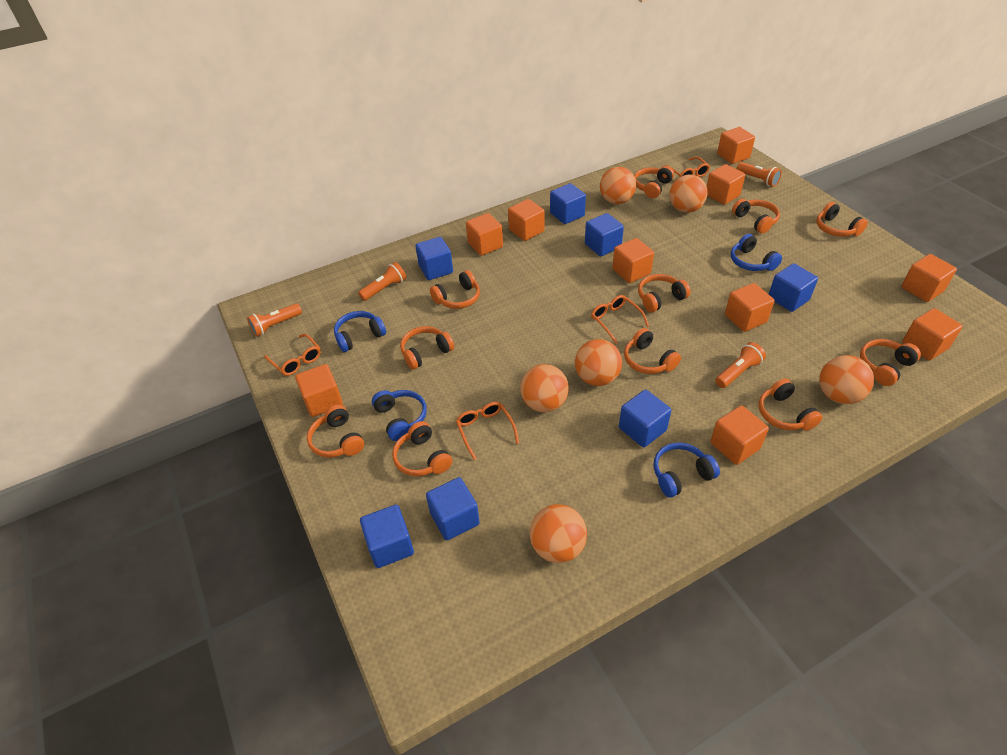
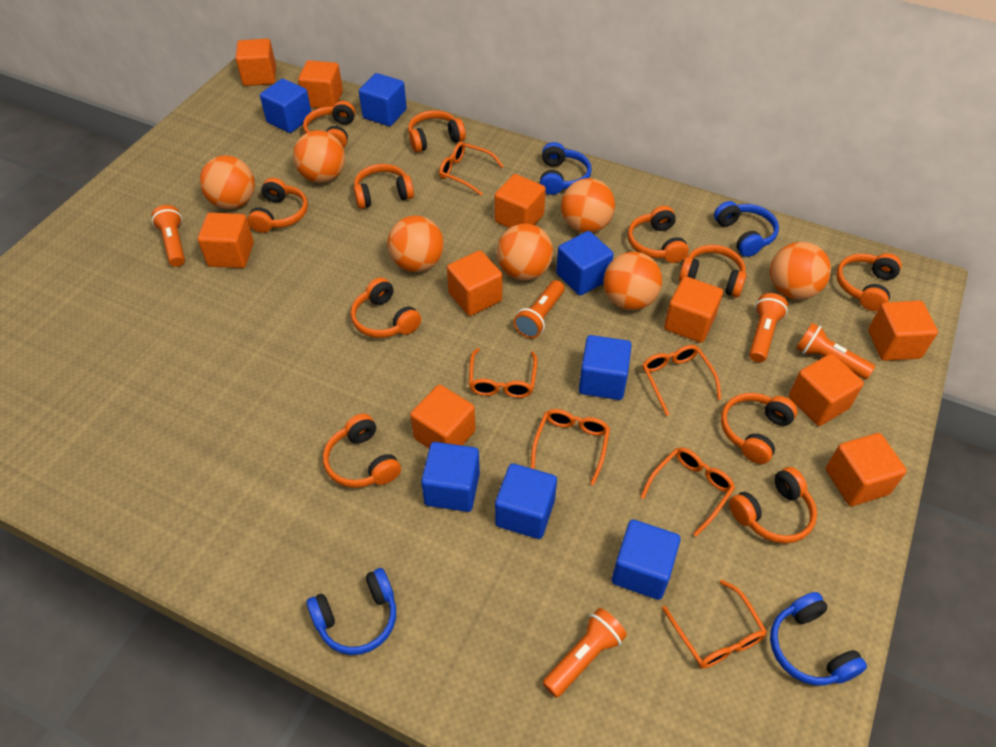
orange ball: 6 -> 7
orange flashlight: 4 -> 5
orange glasses: 4 -> 6

